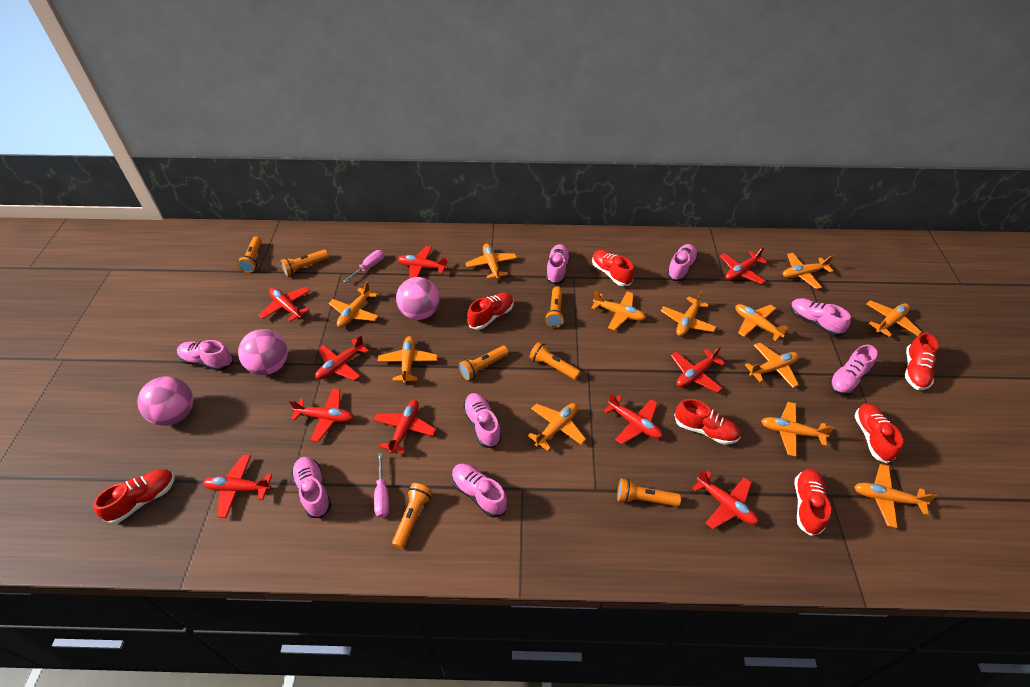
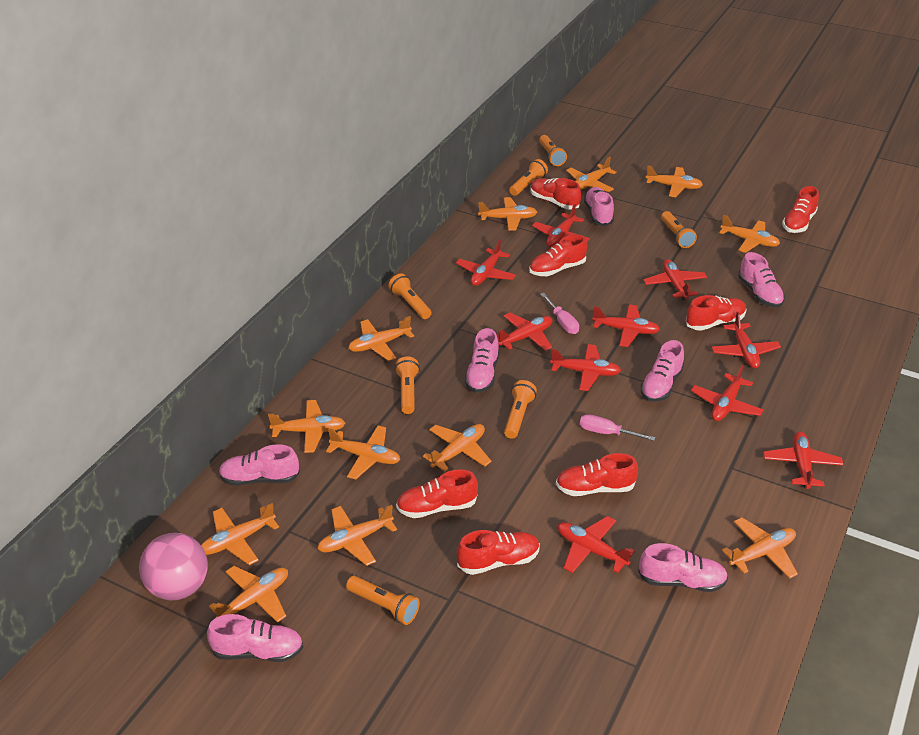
pink ball: 3 -> 1
pink shoe: 8 -> 7

